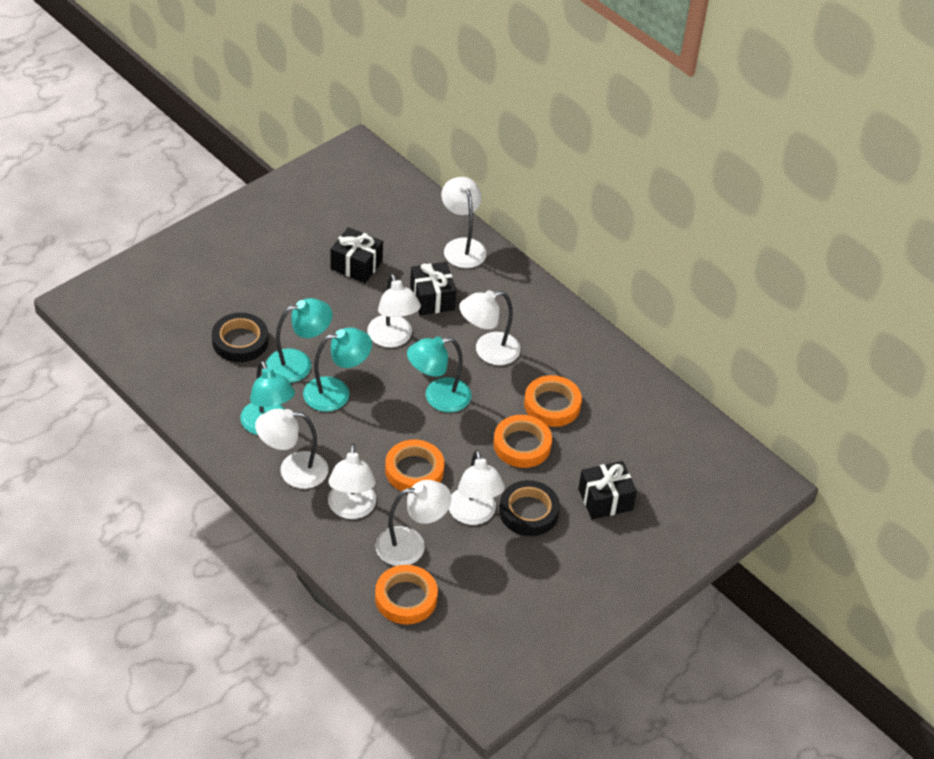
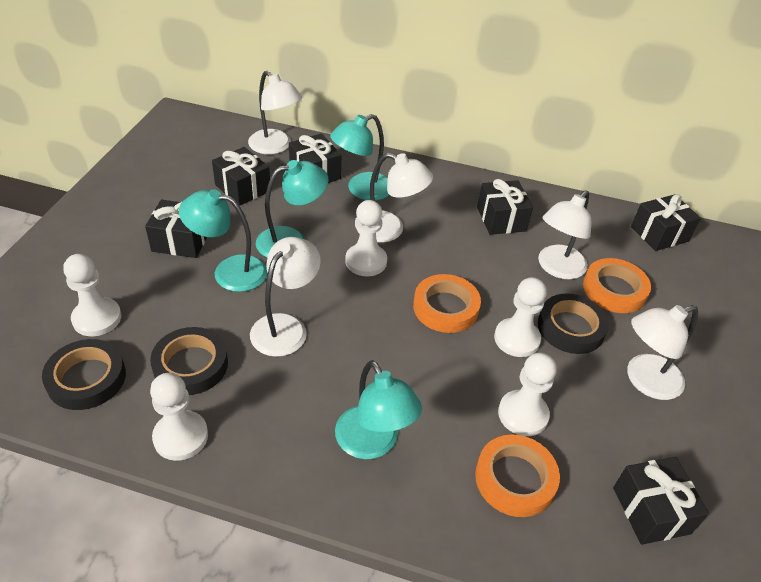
black gift: 3 -> 6
black tape: 2 -> 3
orange tape: 4 -> 3
white lamp: 7 -> 5
white pawn: 0 -> 5

